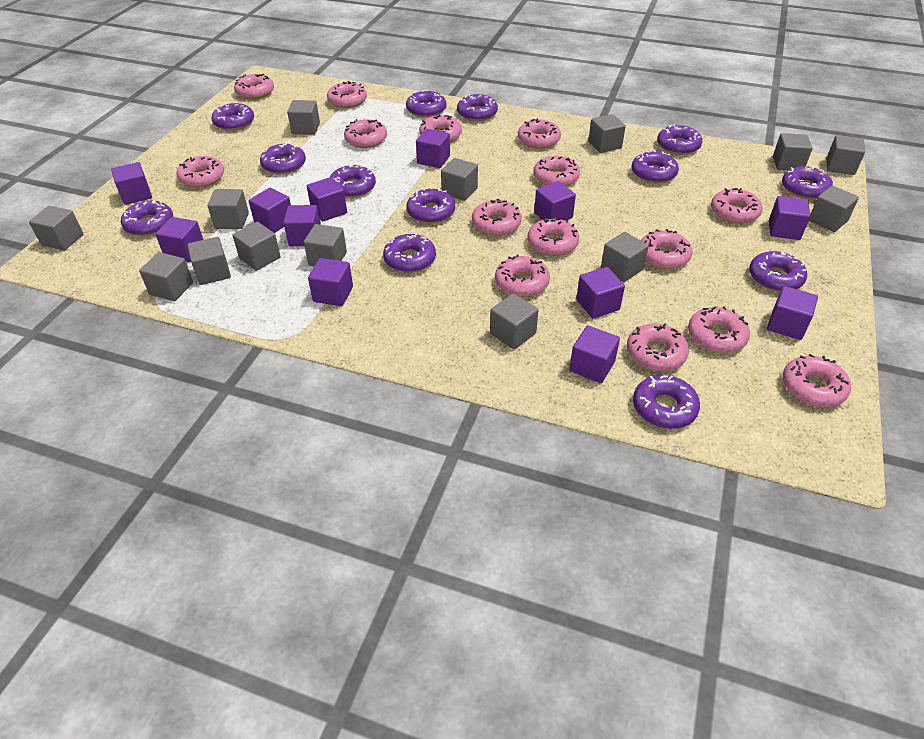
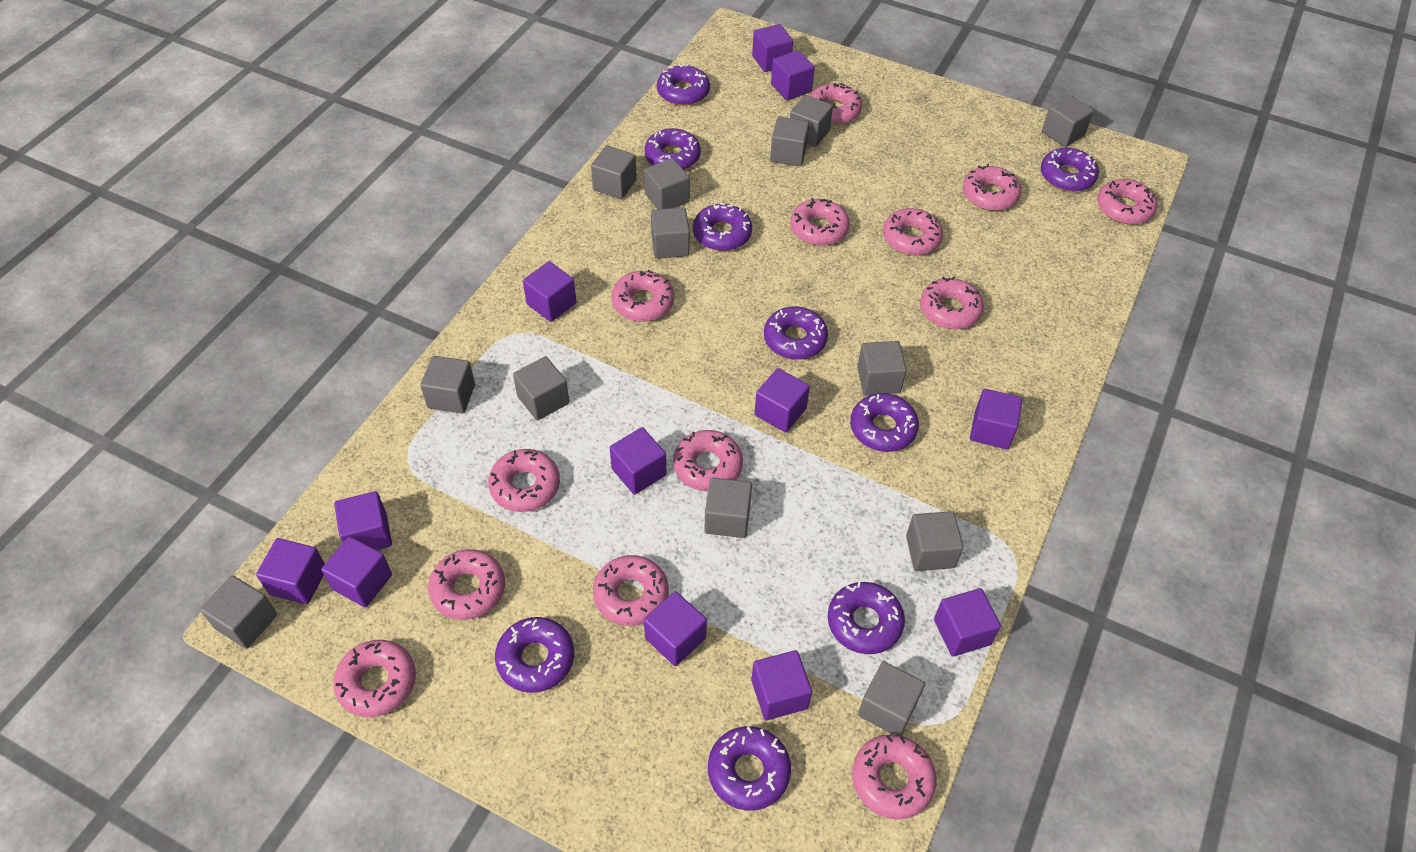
grey cube: 14 -> 13
pink donut: 15 -> 13
purple donut: 13 -> 9

